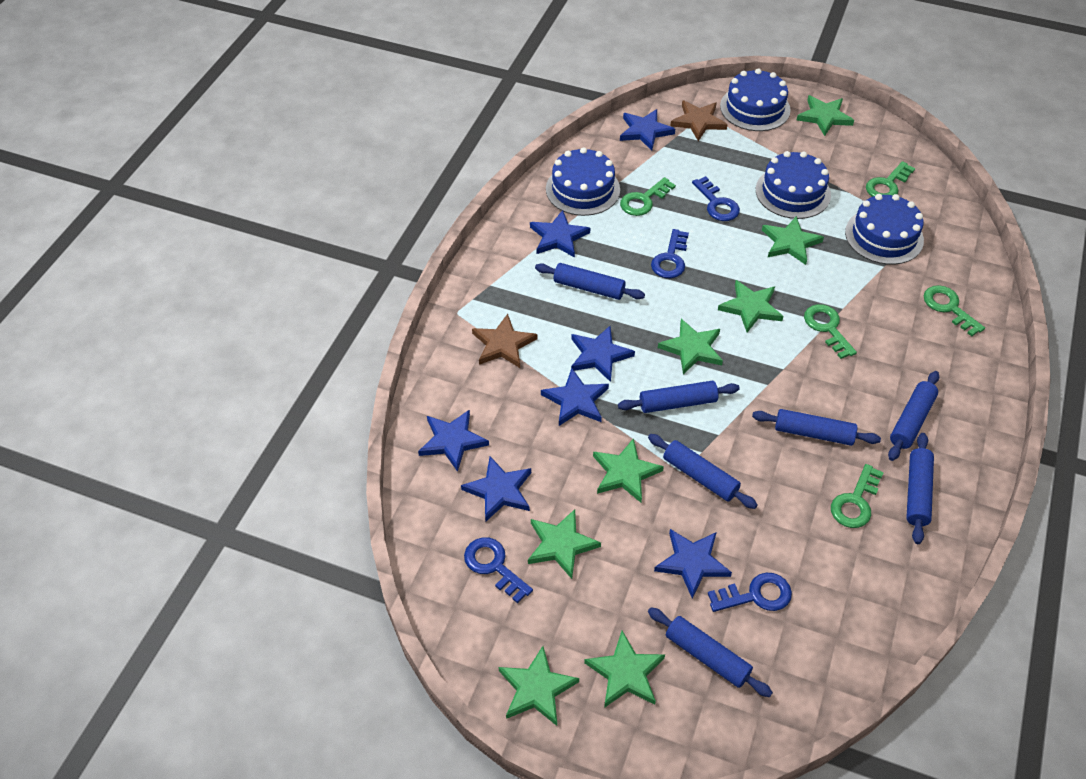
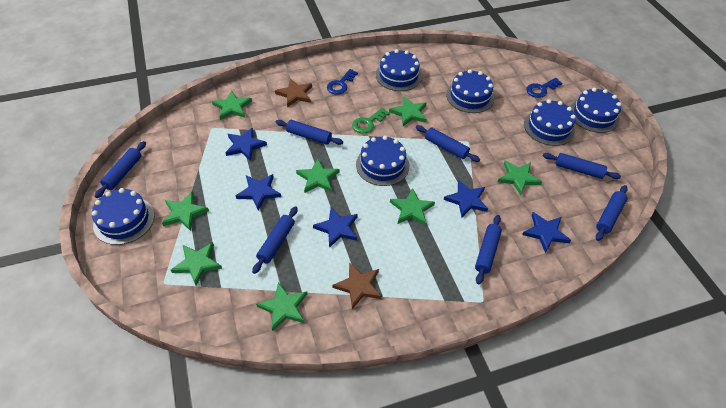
blue cake: 4 -> 6
blue key: 4 -> 2
blue star: 7 -> 5
green key: 5 -> 1

